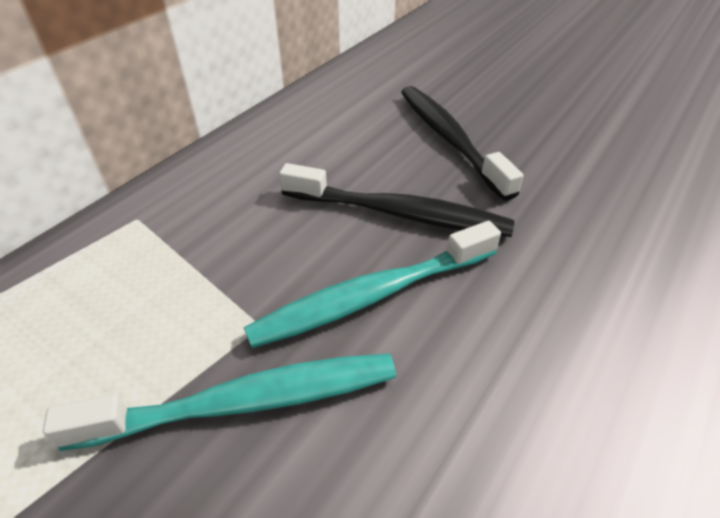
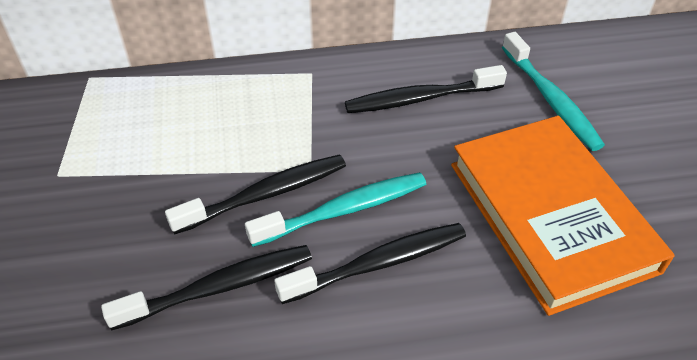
black toothbrush: 2 -> 4
orange book: 0 -> 1

